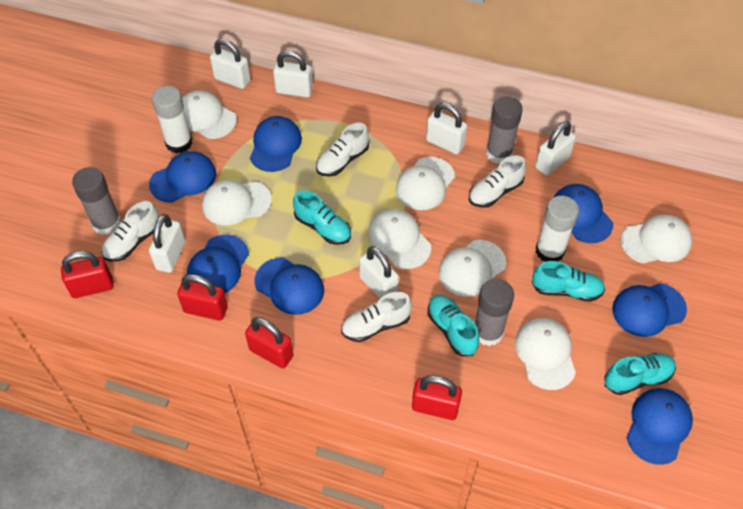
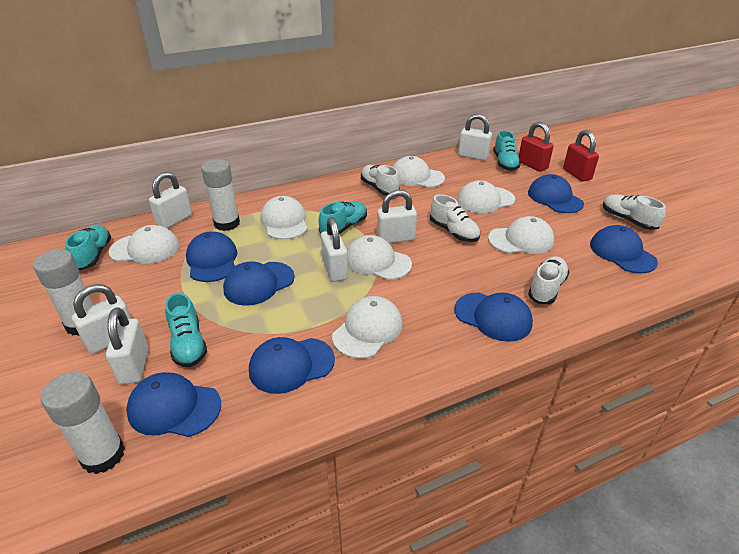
grey glue stick: 3 -> 0
red padlock: 4 -> 2
white glue stick: 2 -> 3

